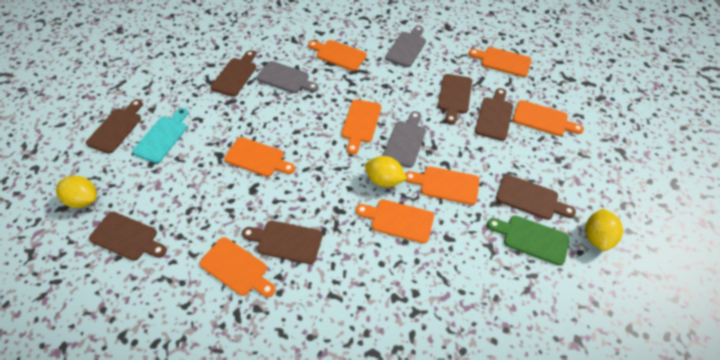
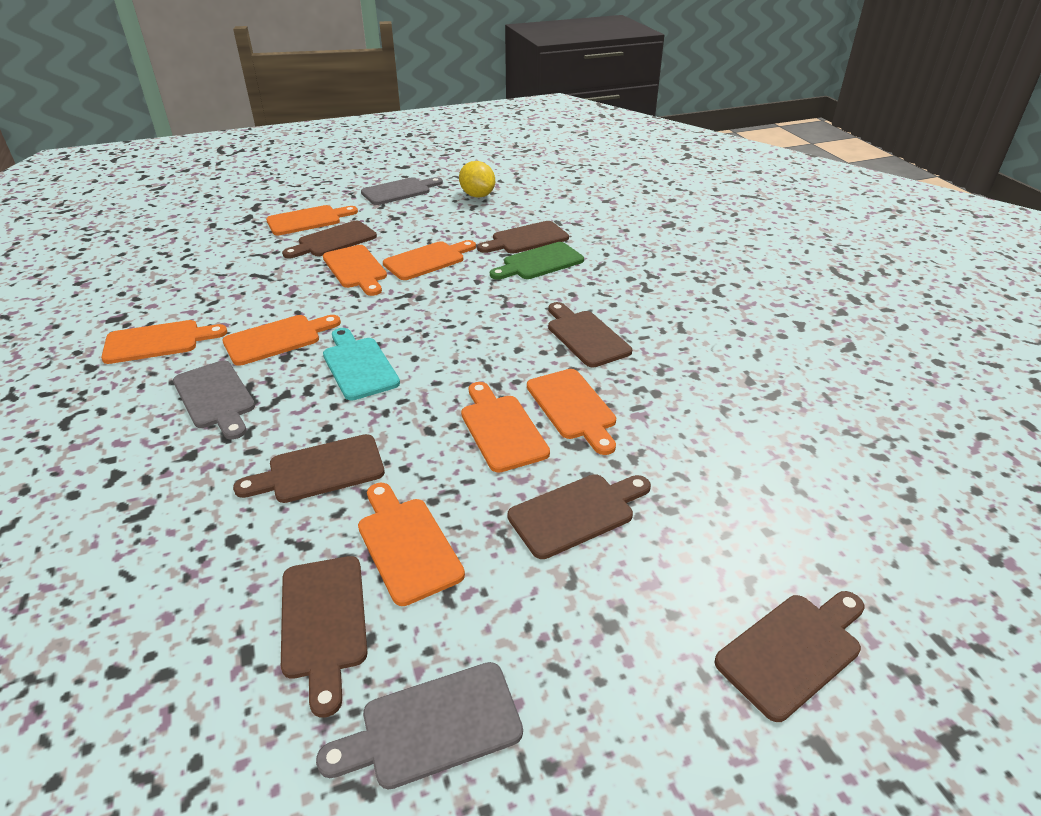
yellow lemon: 3 -> 1

